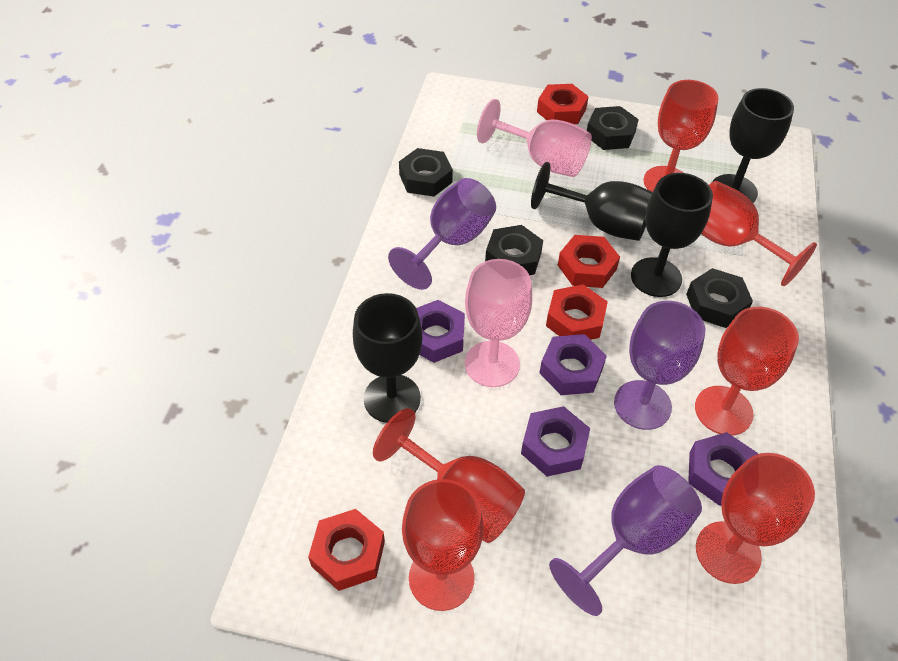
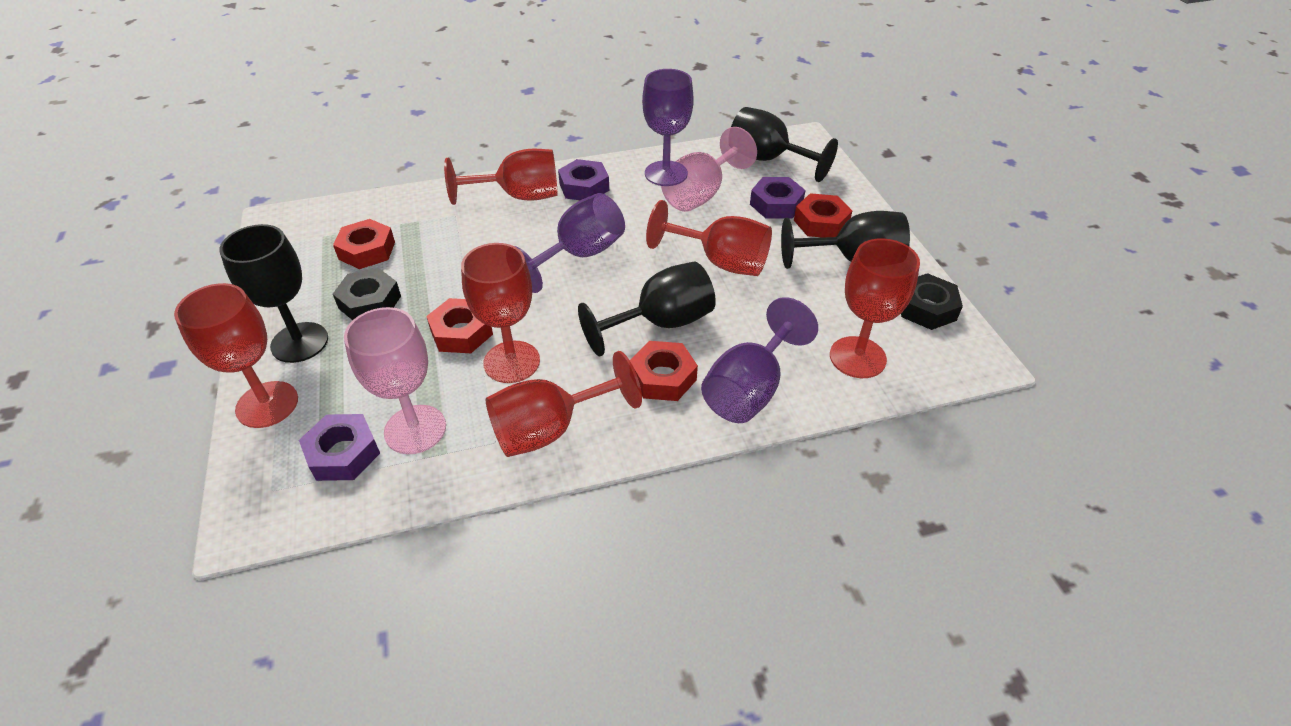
black nut: 4 -> 2
purple nut: 4 -> 3

